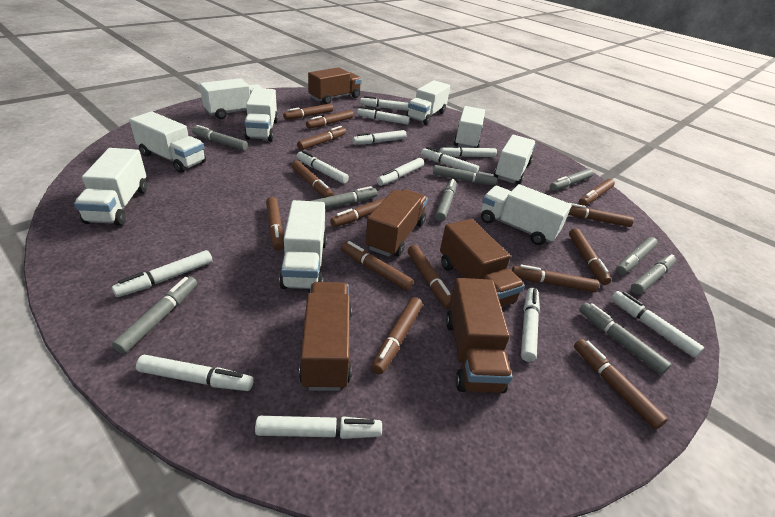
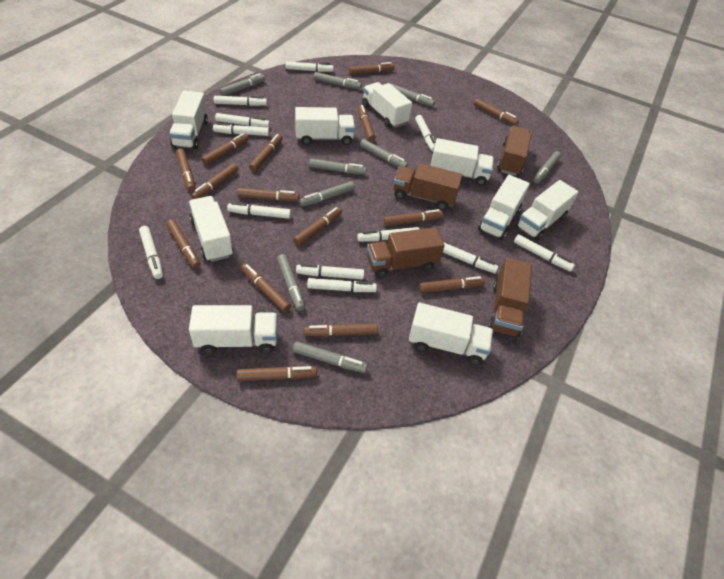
brown marker: 14 -> 15
brown truck: 5 -> 4

